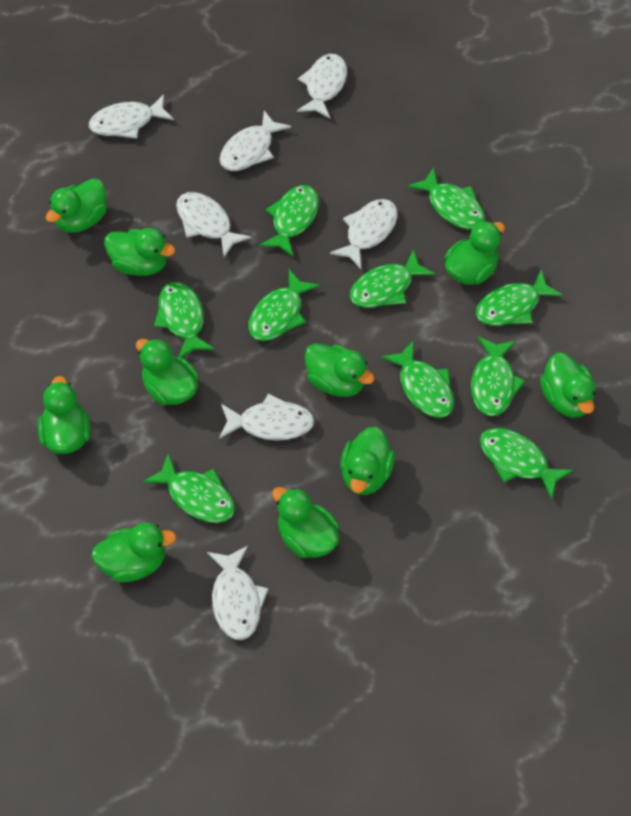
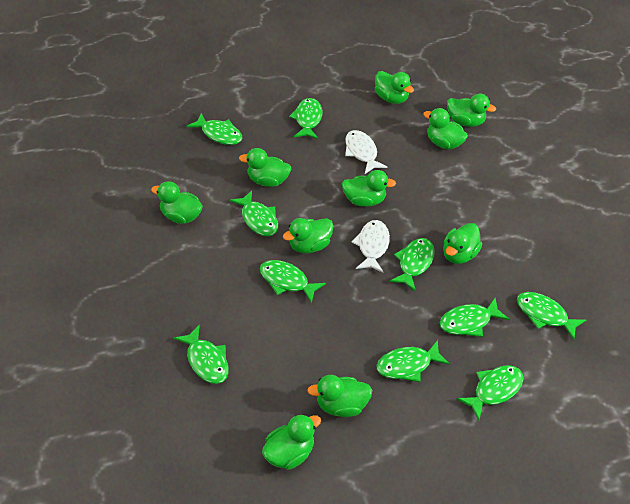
white fish: 7 -> 2

